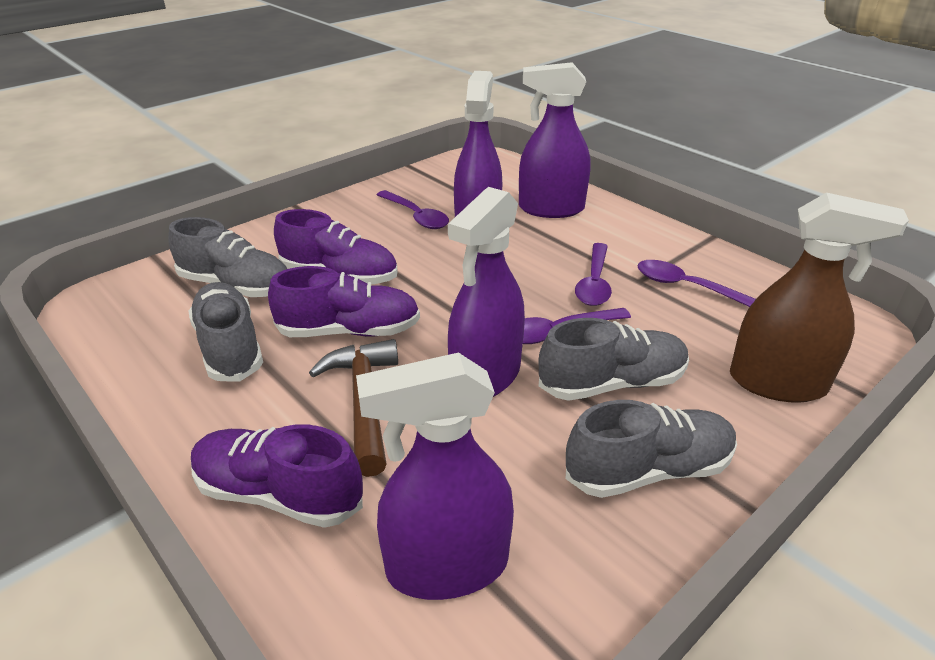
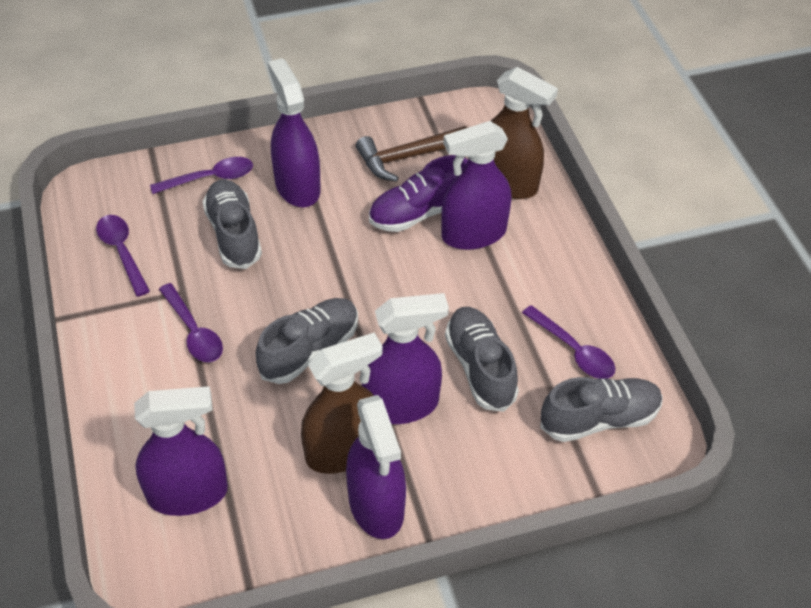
brown spray bottle: 1 -> 2
purple shoe: 3 -> 1
purple spray bottle: 4 -> 5

